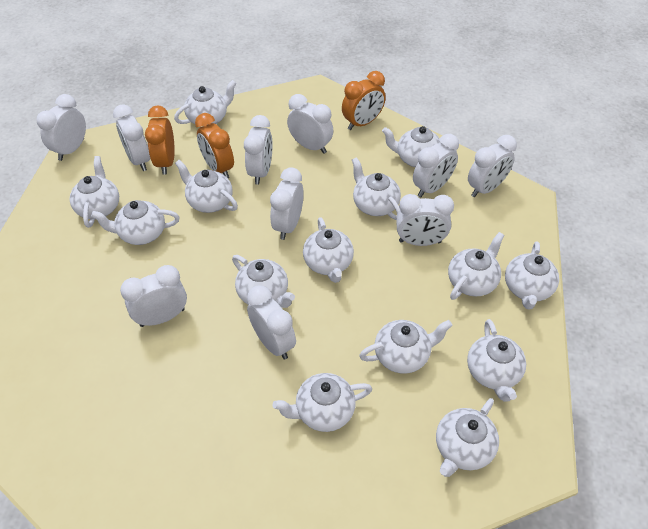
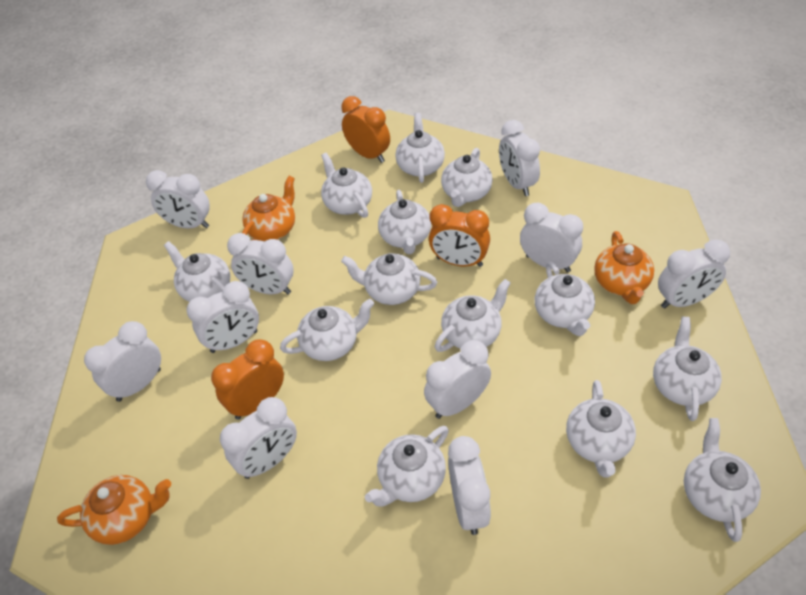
orange teapot: 0 -> 3
white teapot: 14 -> 13

